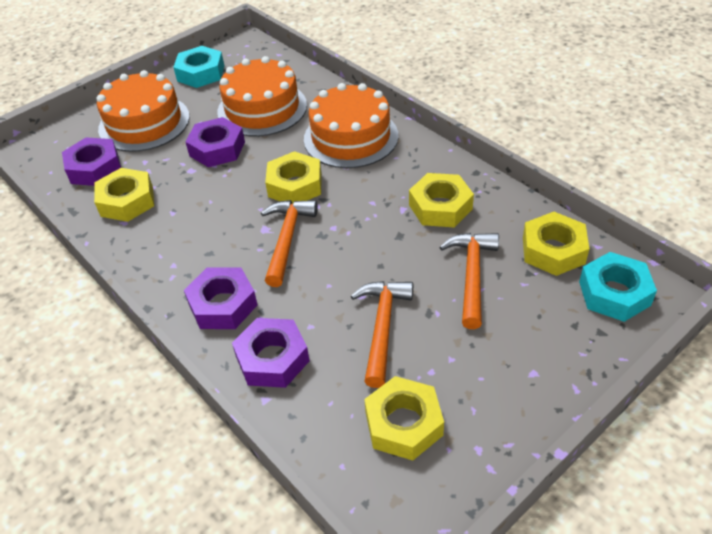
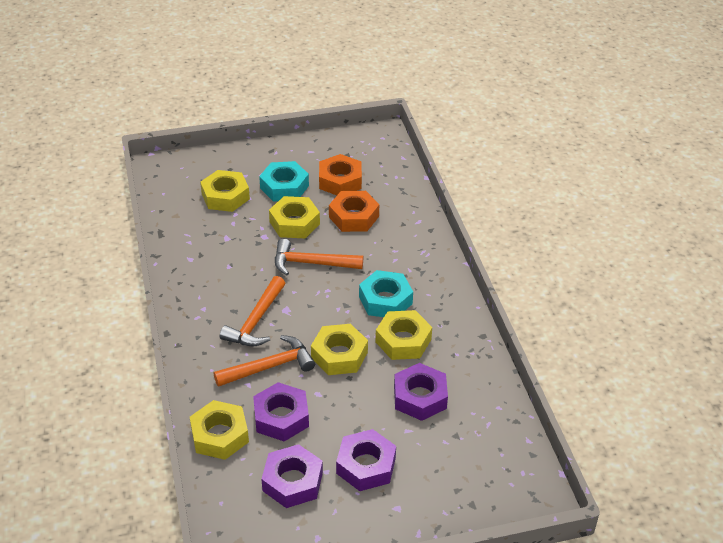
orange cake: 3 -> 0
orange nut: 0 -> 2

